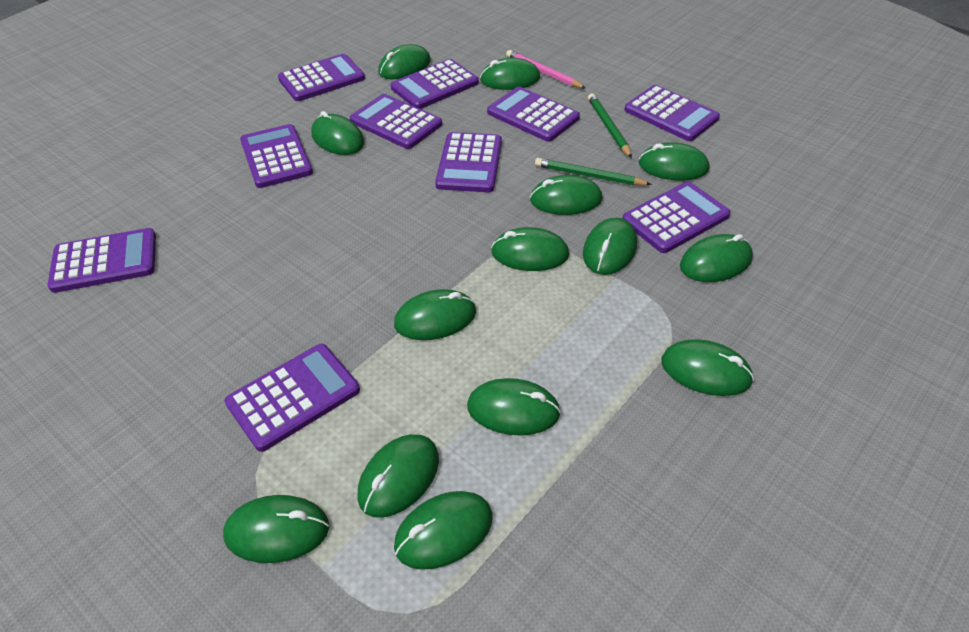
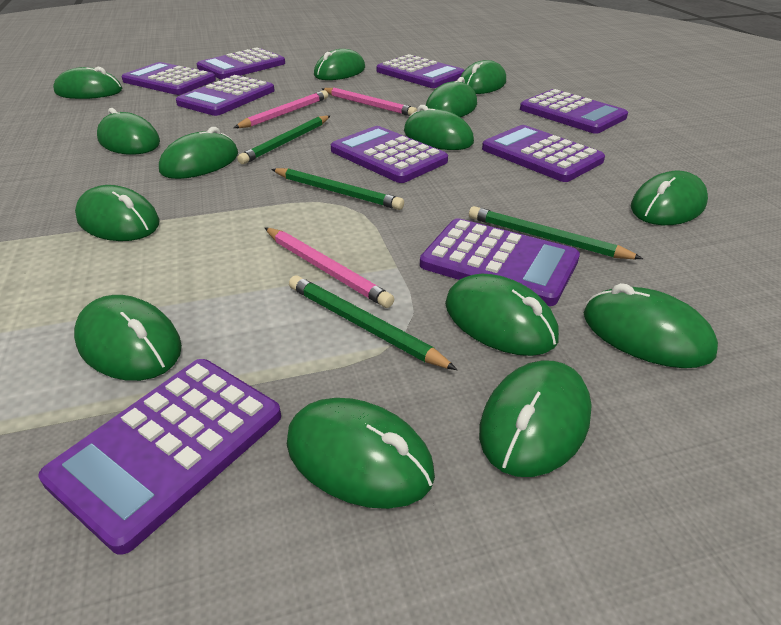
green pencil: 2 -> 4
pink pencil: 1 -> 3
purple calculator: 10 -> 9

